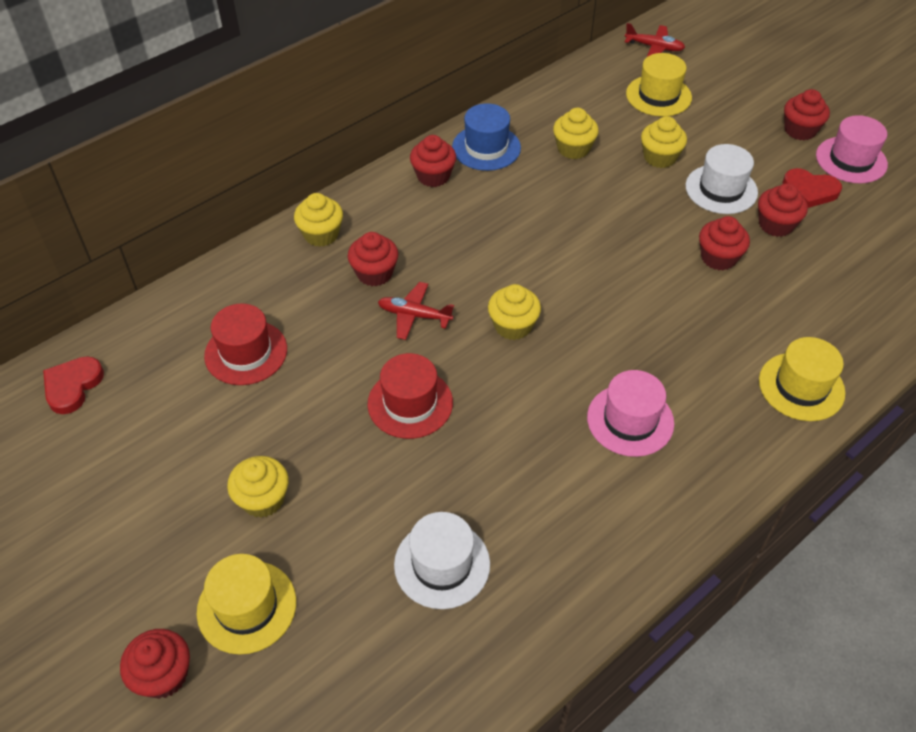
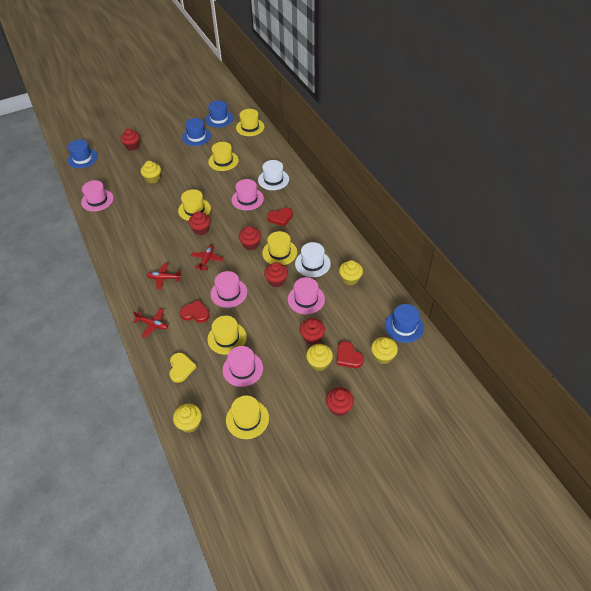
blue hat: 1 -> 4
pink hat: 2 -> 5
red hat: 2 -> 0
red heart: 2 -> 3
red plane: 2 -> 3
yellow hat: 3 -> 6
yellow heart: 0 -> 1

